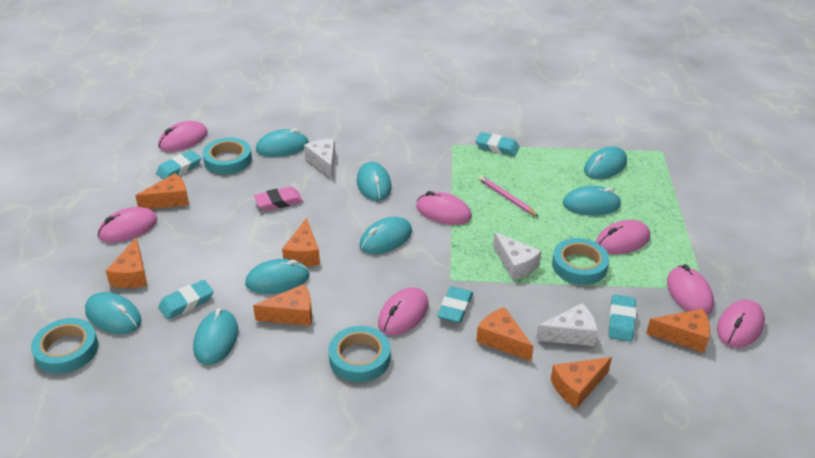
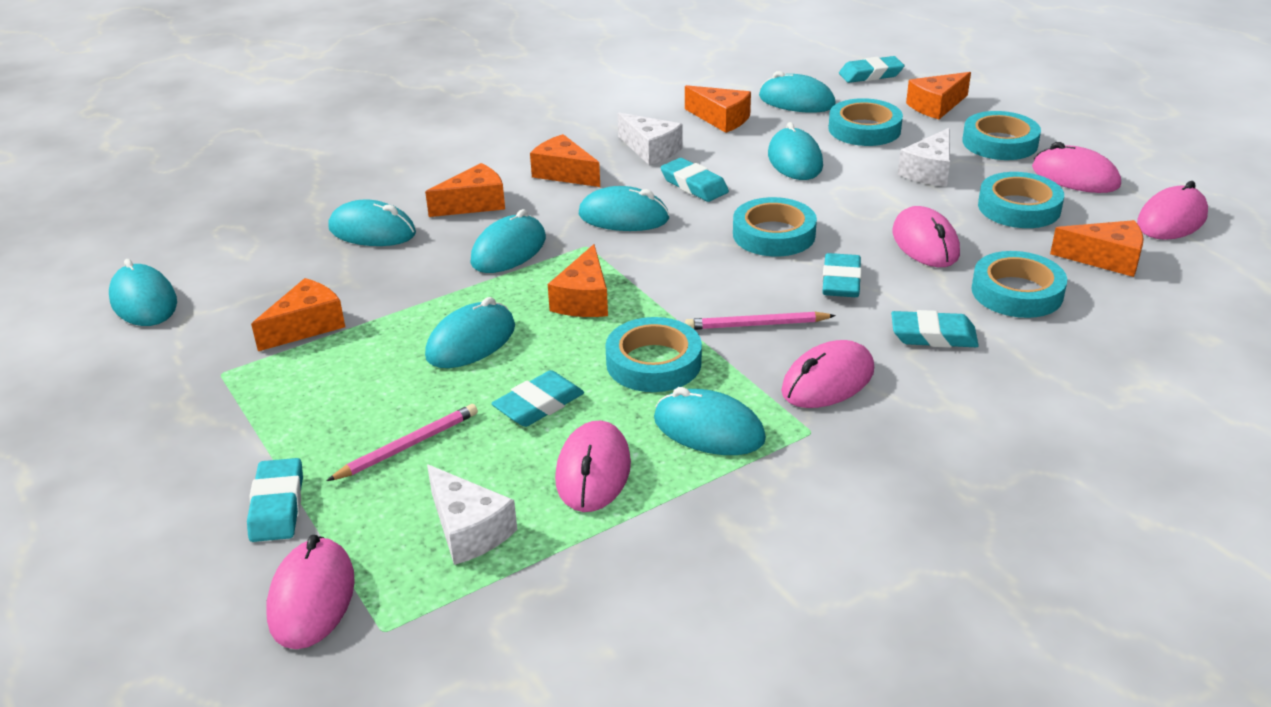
pink eraser: 1 -> 0
pink mouse: 7 -> 6
pink pencil: 1 -> 2
turquoise eraser: 5 -> 6
turquoise tape: 4 -> 6

